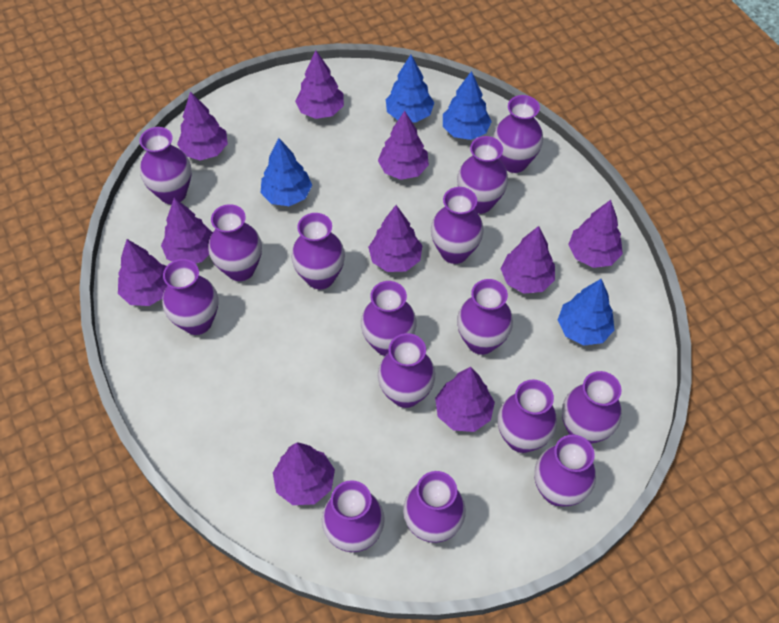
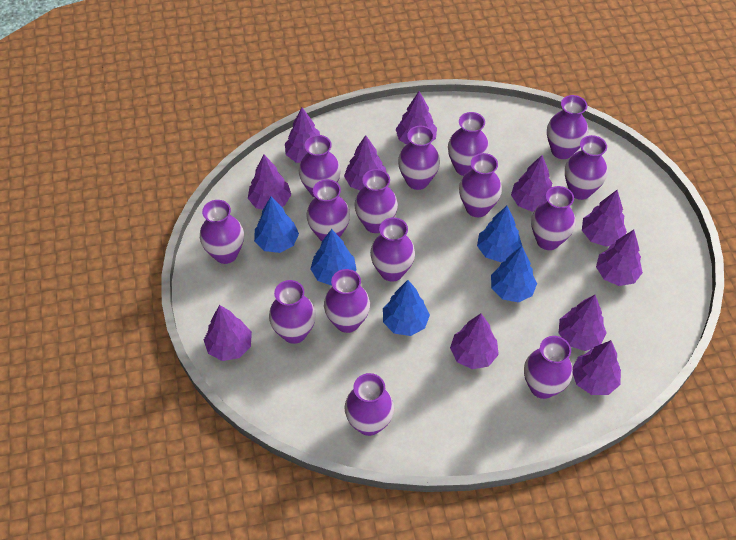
blue tree: 4 -> 5
purple tree: 10 -> 11

